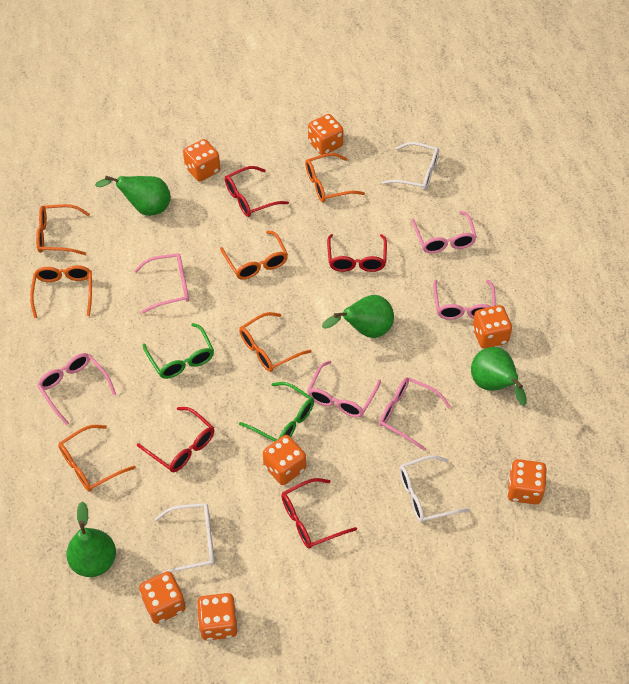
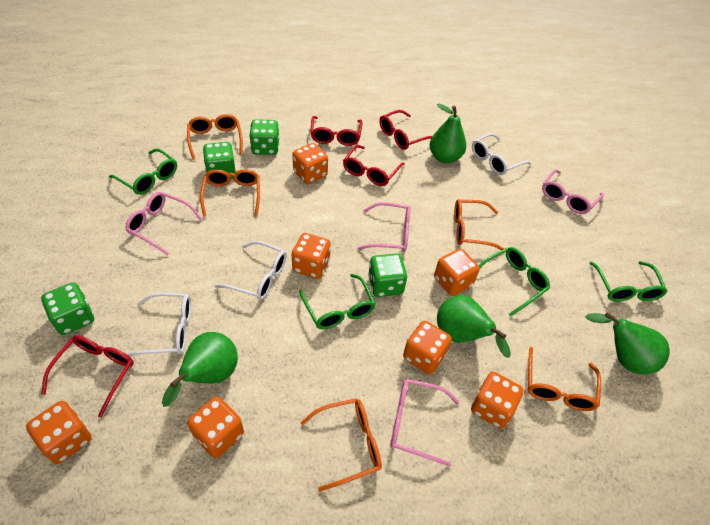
green dice: 0 -> 4
green glasses: 2 -> 4
orange glasses: 6 -> 5
pink glasses: 6 -> 4

